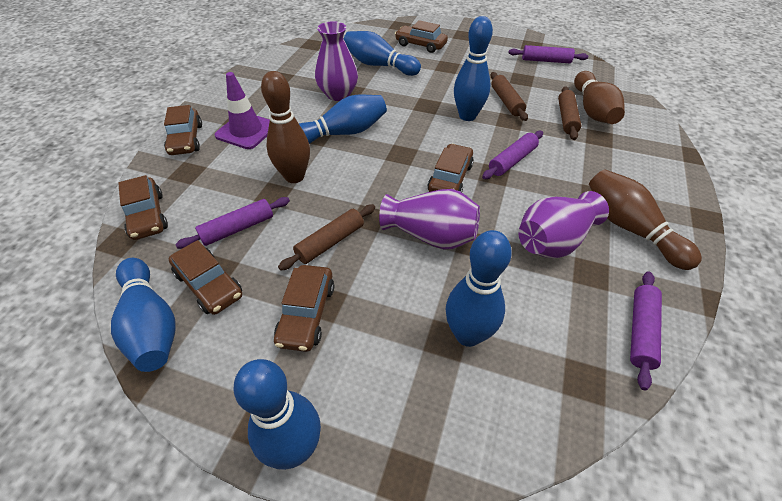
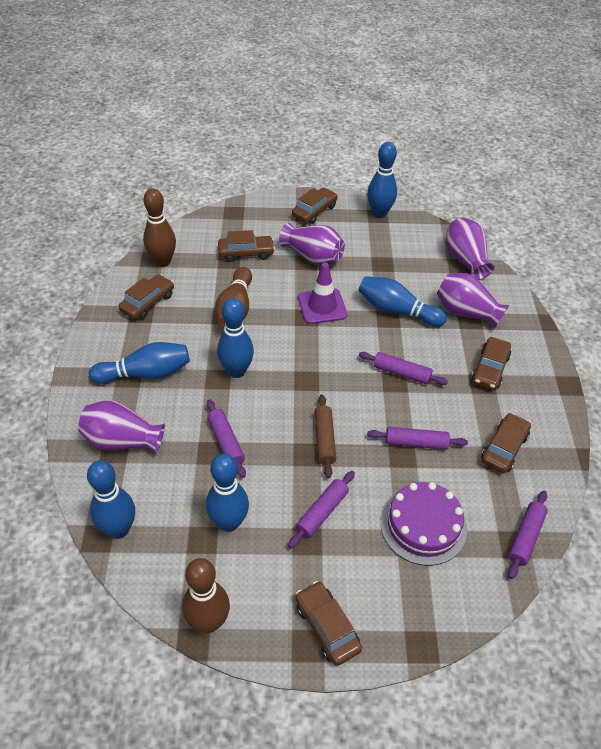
brown rolling pin: 3 -> 1
purple cake: 0 -> 1
purple rolling pin: 4 -> 5
purple vase: 3 -> 4

